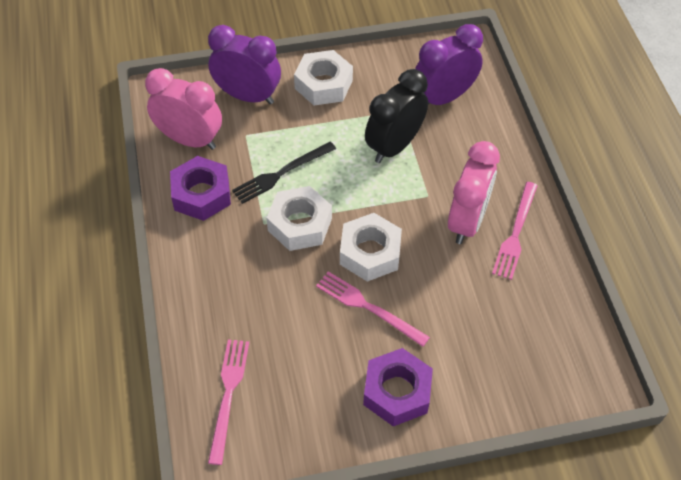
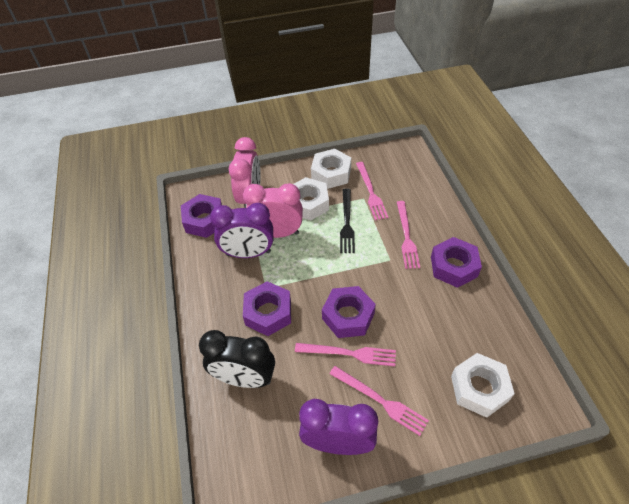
pink fork: 3 -> 4
purple nut: 2 -> 4

